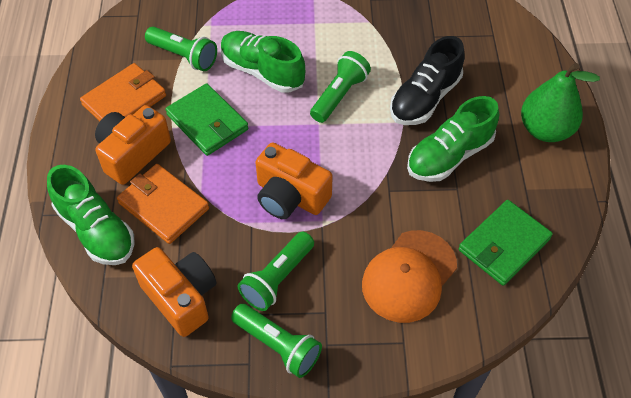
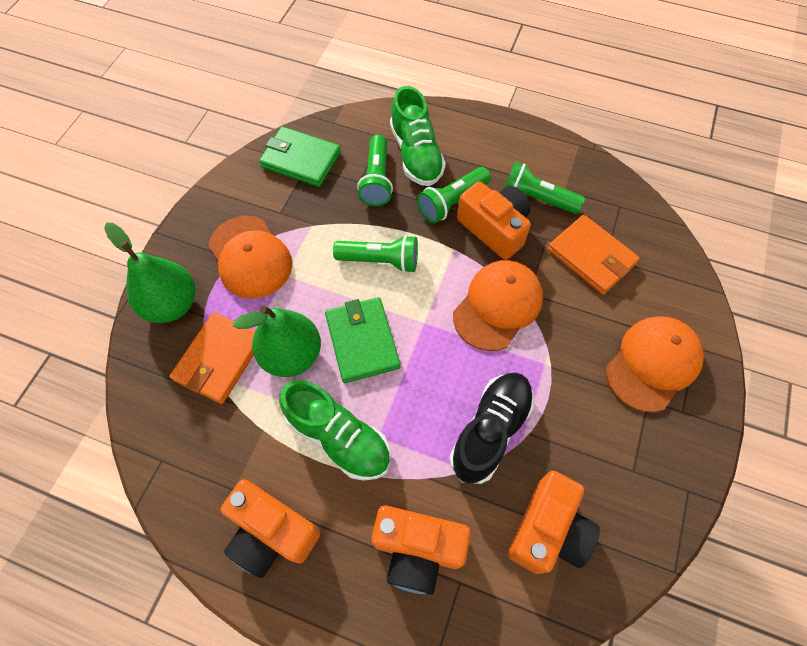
green pear: 1 -> 2
green shoe: 3 -> 2
orange camera: 3 -> 4
orange cap: 1 -> 3

